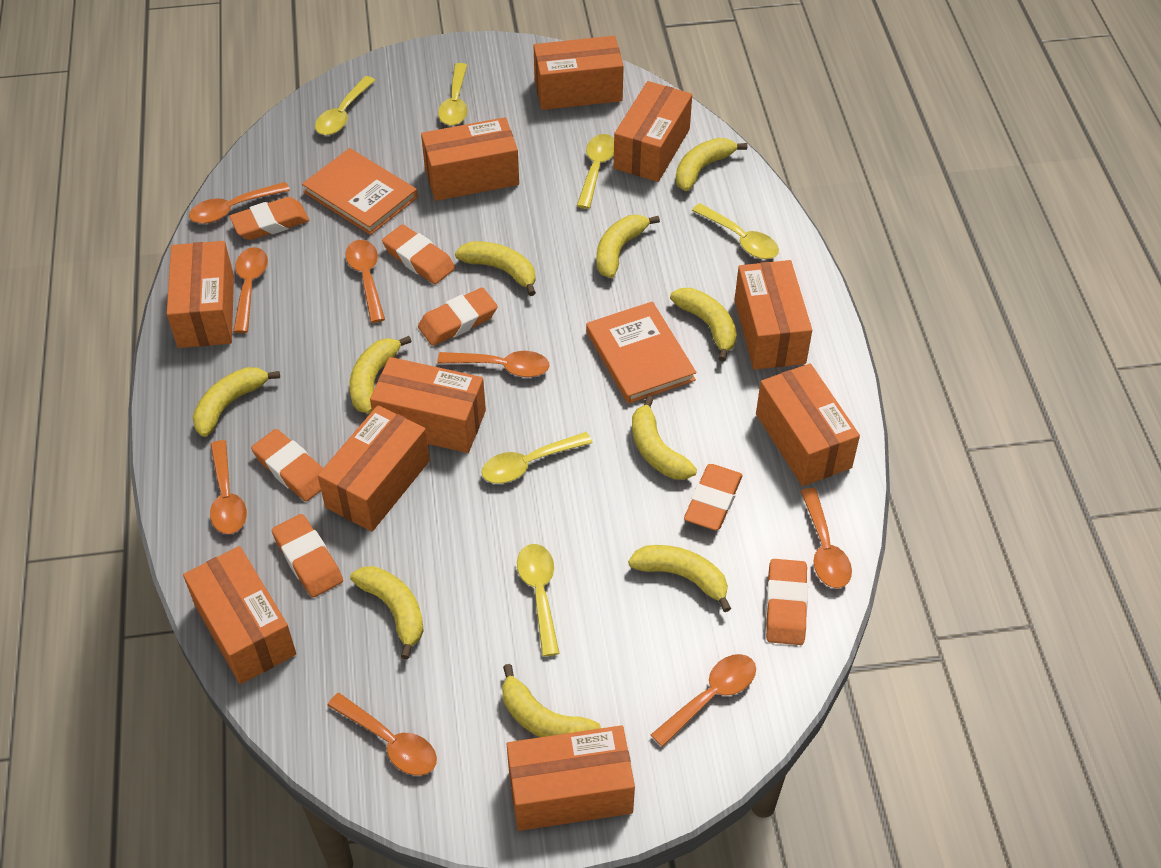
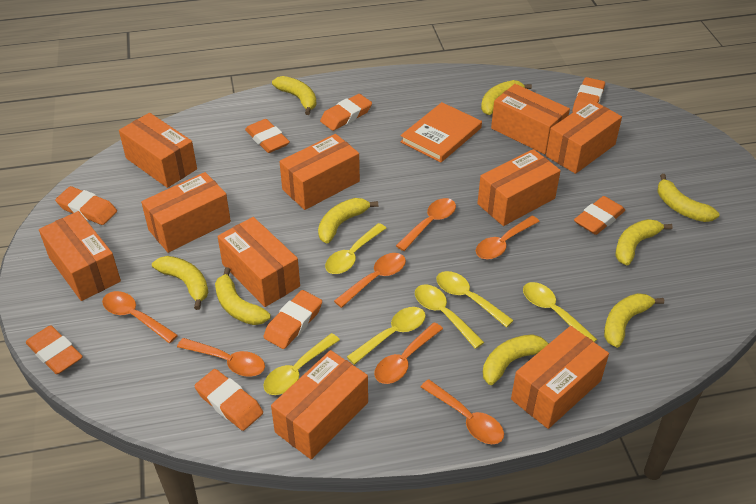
orange book: 2 -> 1
orange eraser: 7 -> 8
orange spoon: 8 -> 7
yellow banana: 10 -> 9

